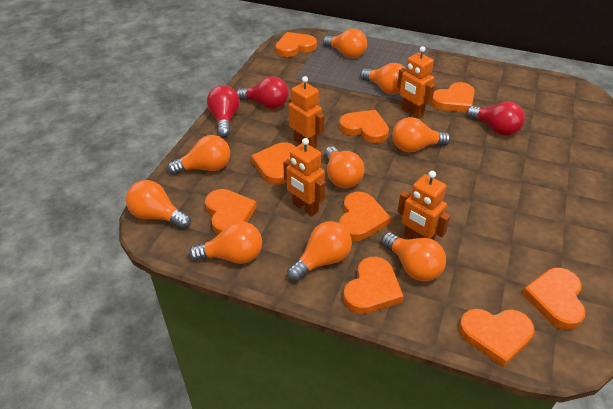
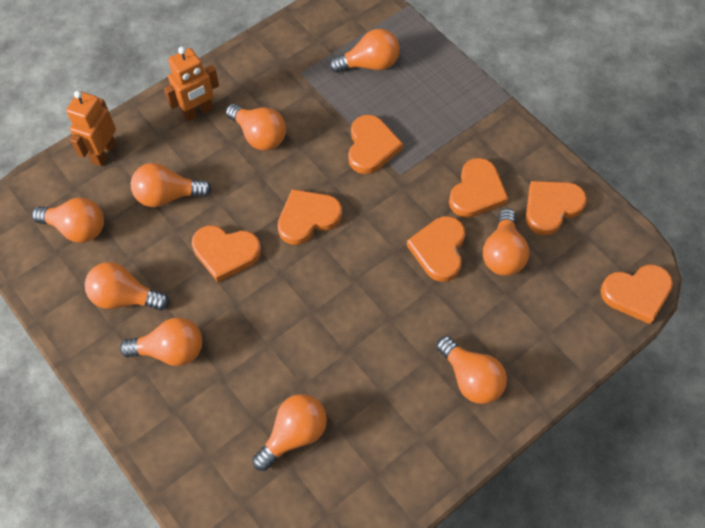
orange heart: 9 -> 7
orange robot: 4 -> 2
red light bulb: 3 -> 0

